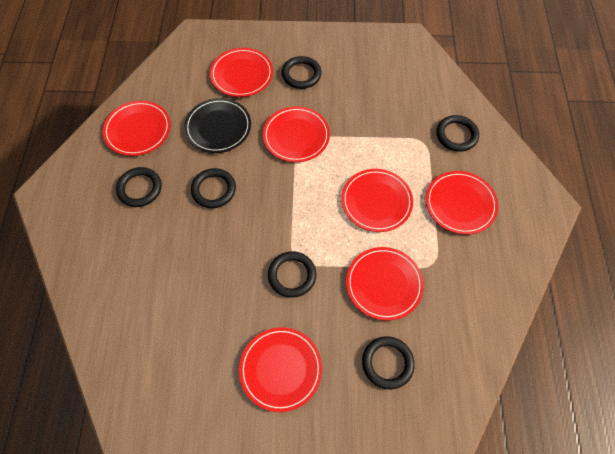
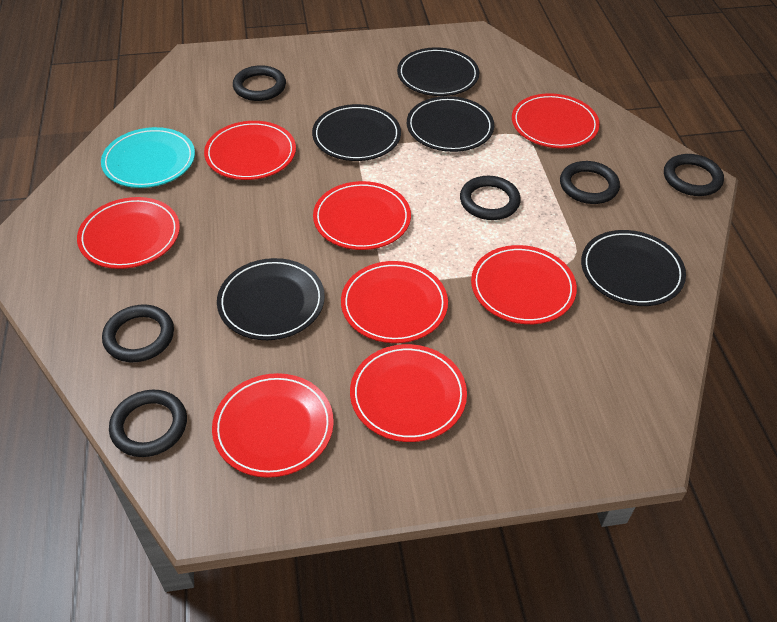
black plate: 1 -> 5
red plate: 7 -> 8
turquoise plate: 0 -> 1

